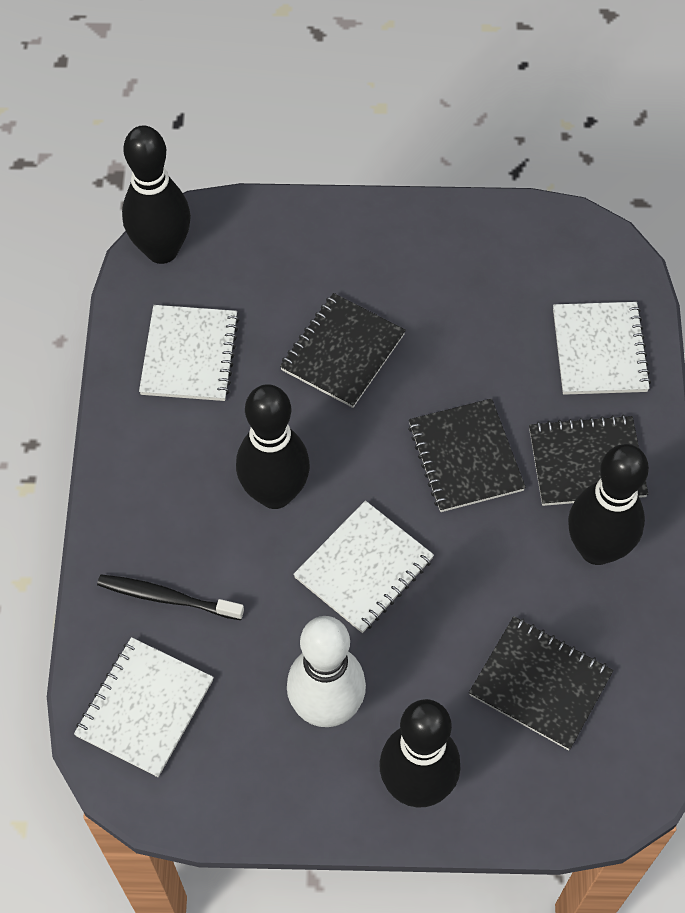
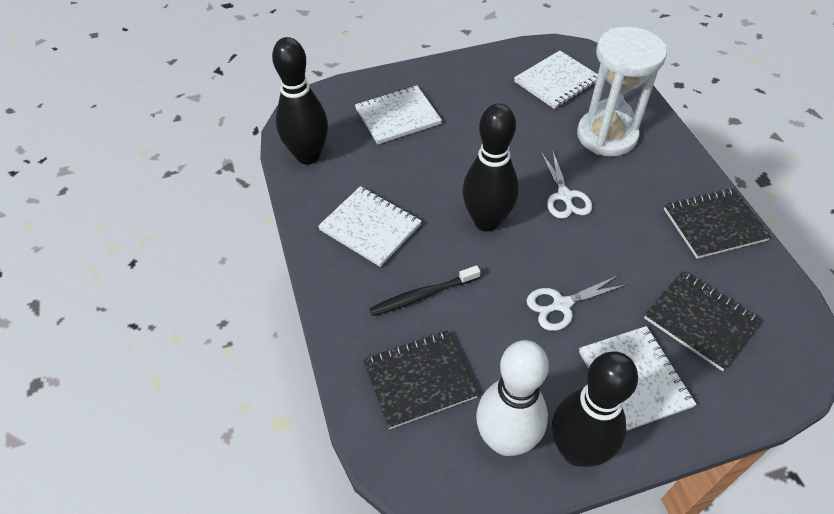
black bowling pin: 4 -> 3
black notebook: 4 -> 3
white hourglass: 0 -> 1
white scissors: 0 -> 2

